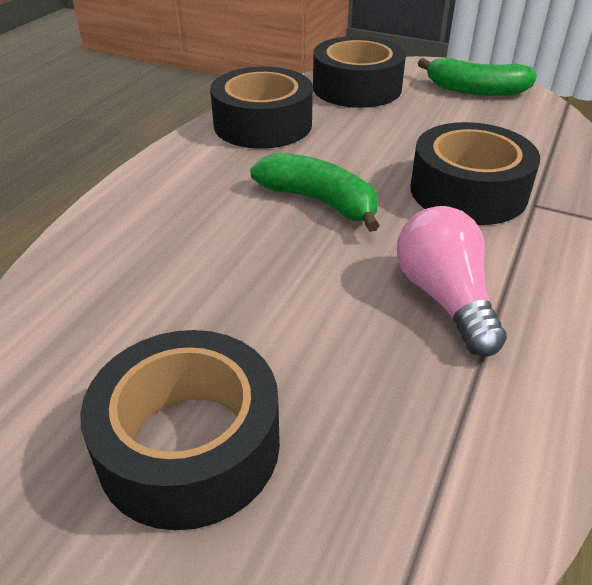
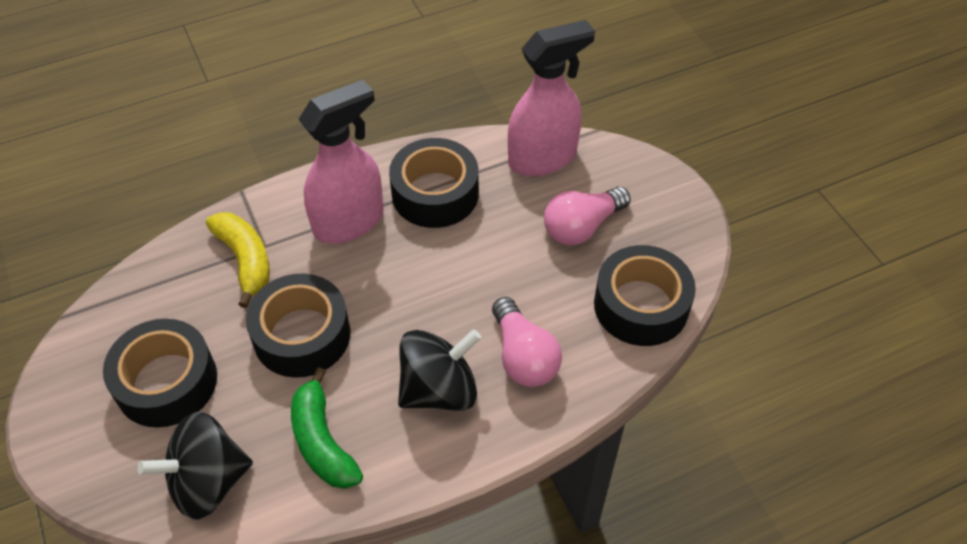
black spinning top: 0 -> 2
green banana: 2 -> 1
pink light bulb: 1 -> 2
pink spray bottle: 0 -> 2
yellow banana: 0 -> 1

